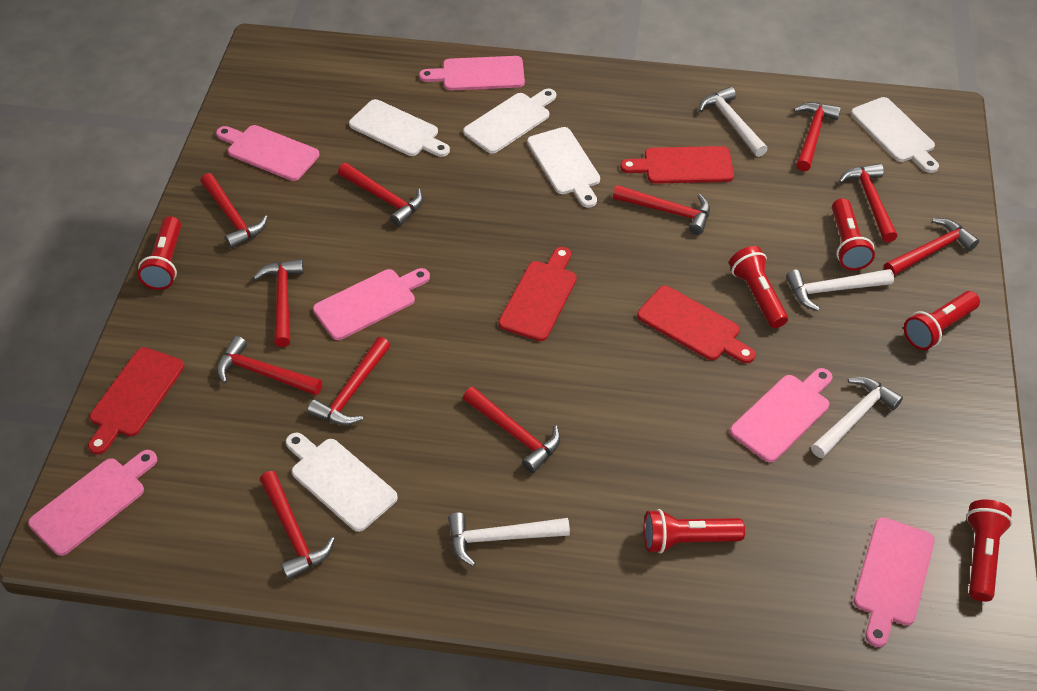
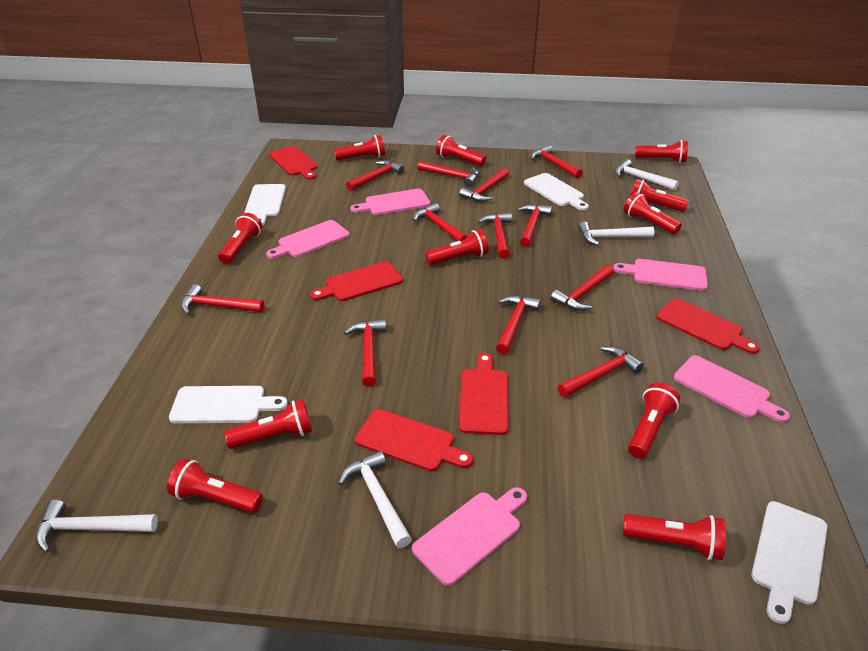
pink cutting board: 6 -> 5
red cutting board: 4 -> 5
red flashlight: 6 -> 11
red hammer: 11 -> 12
white cutting board: 5 -> 4

